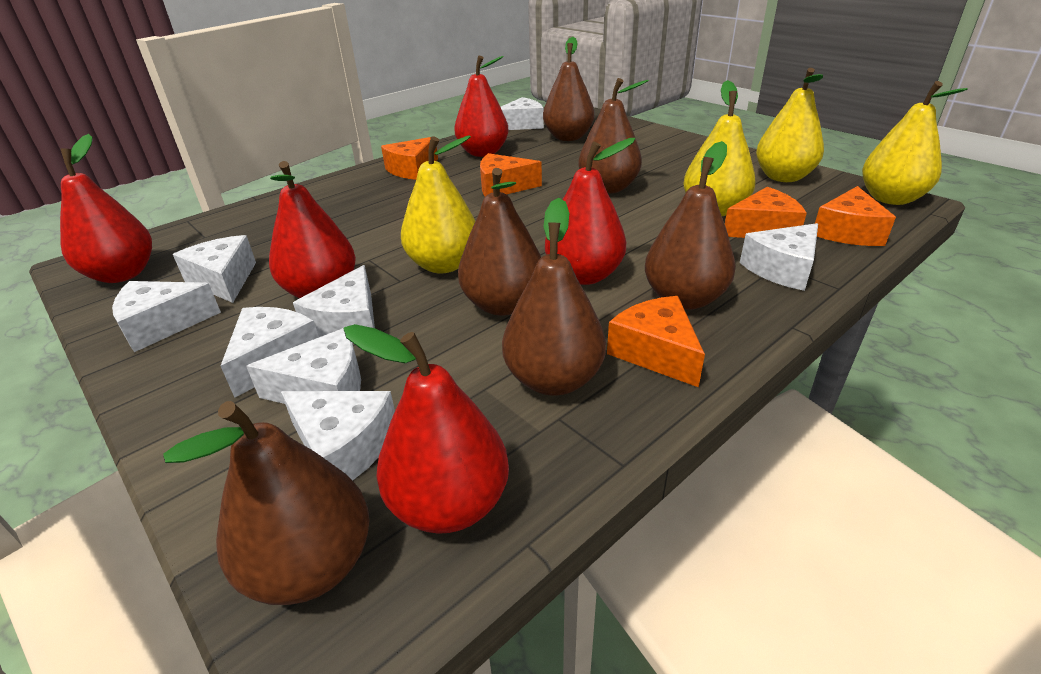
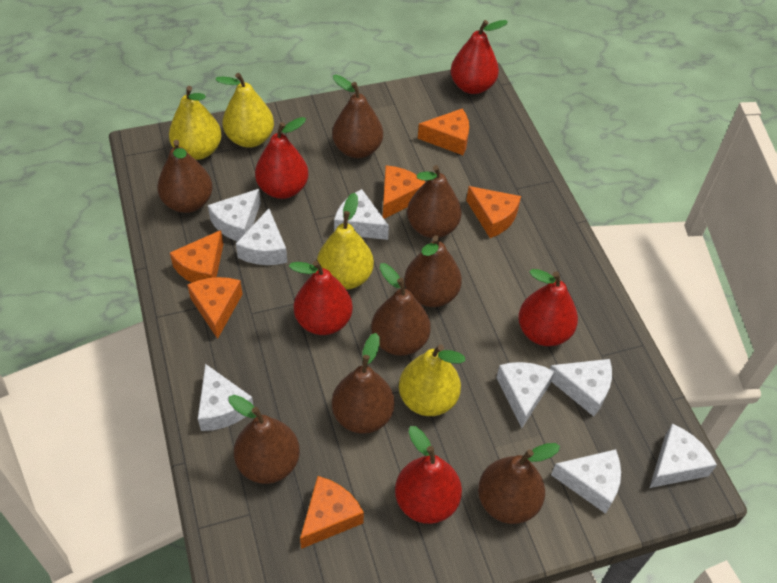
brown pear: 6 -> 8
orange cheese: 5 -> 6

